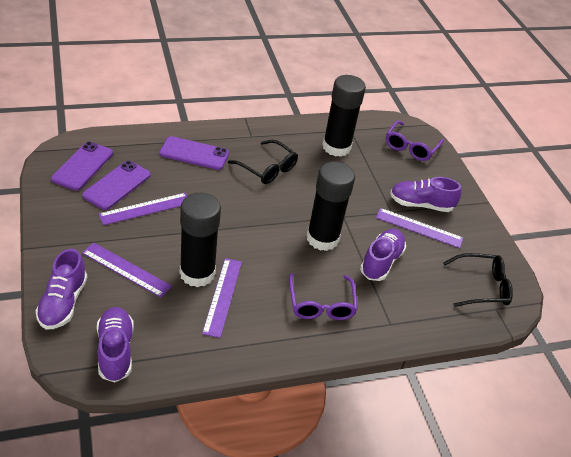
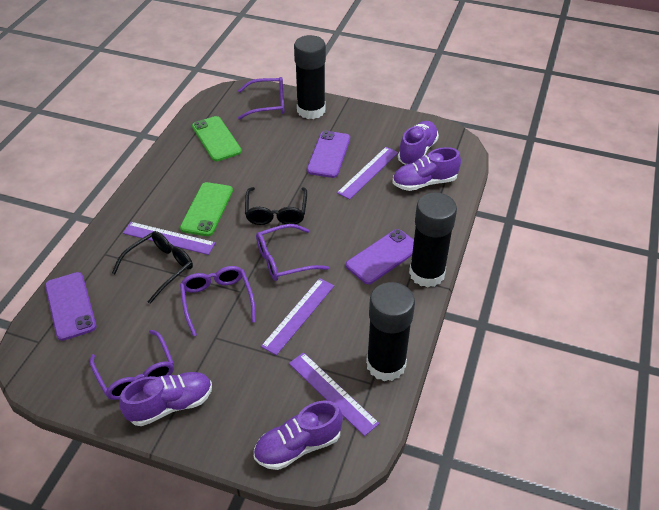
green phone: 0 -> 2
purple glasses: 2 -> 4

